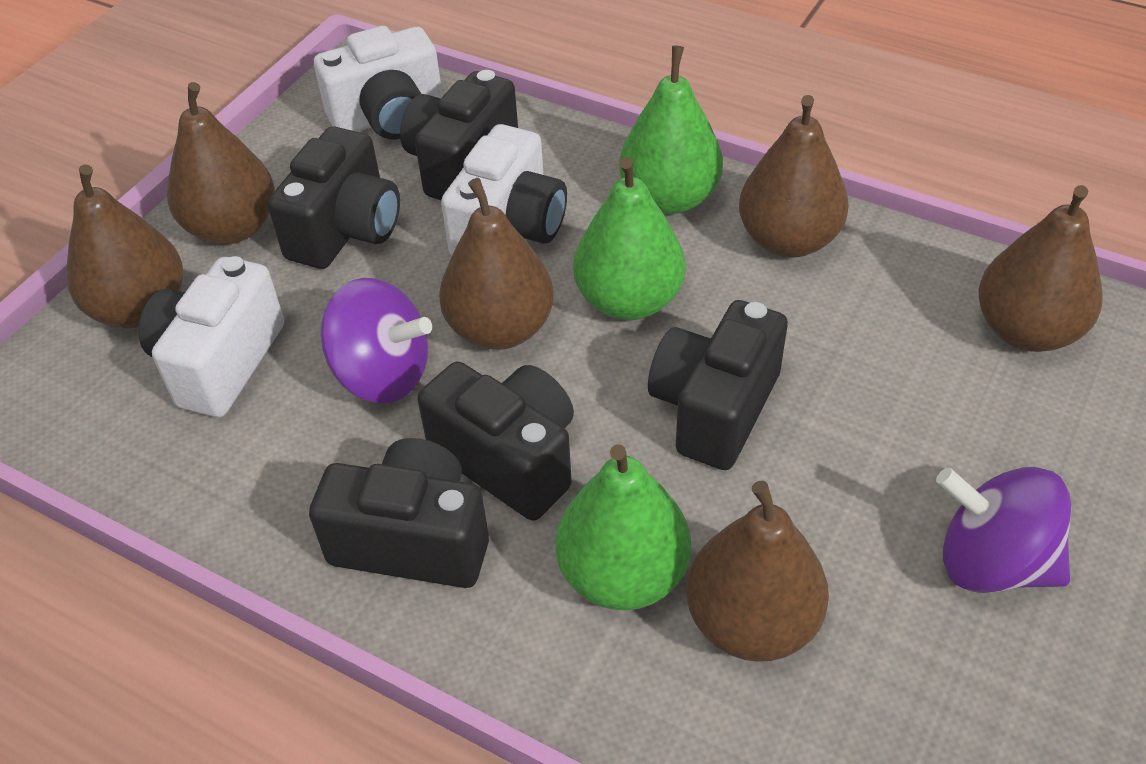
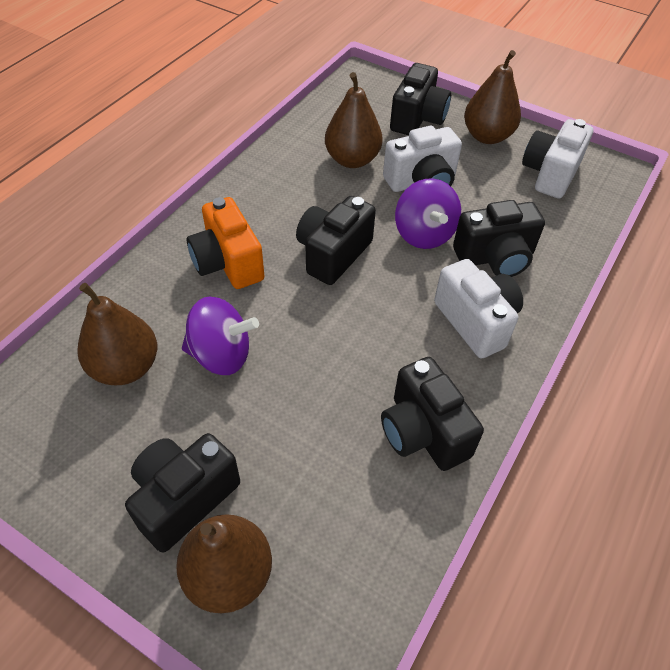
brown pear: 6 -> 4
green pear: 3 -> 0
orange camera: 0 -> 1

